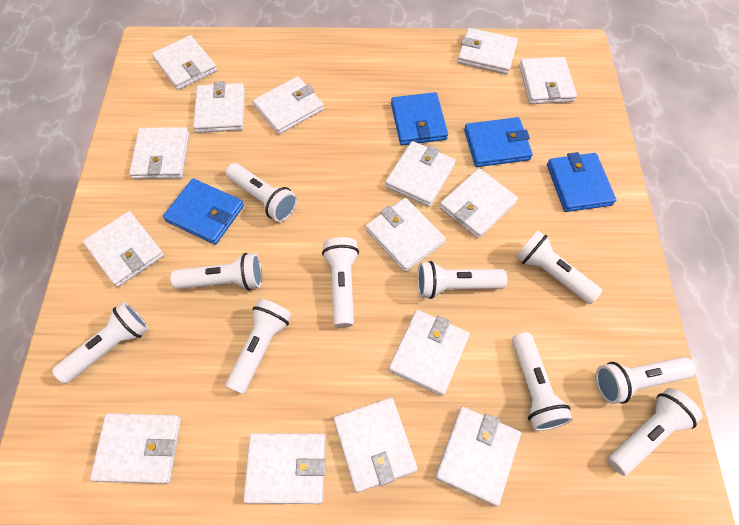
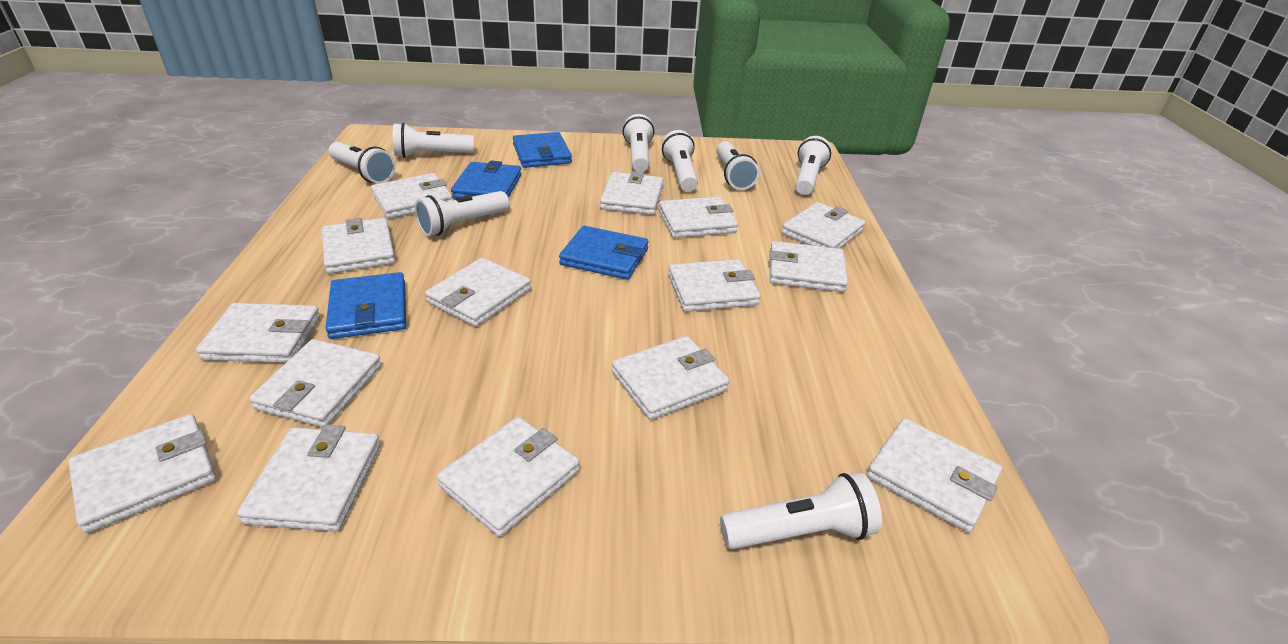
white flashlight: 10 -> 8

